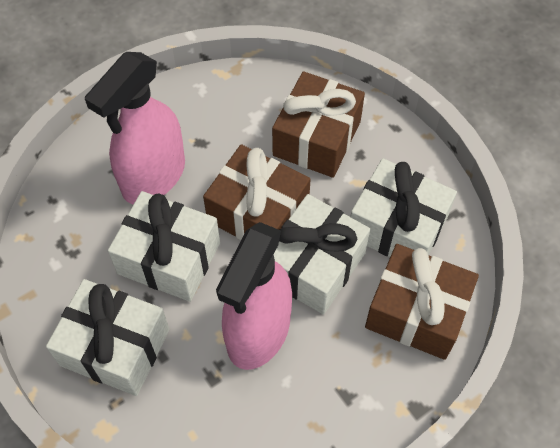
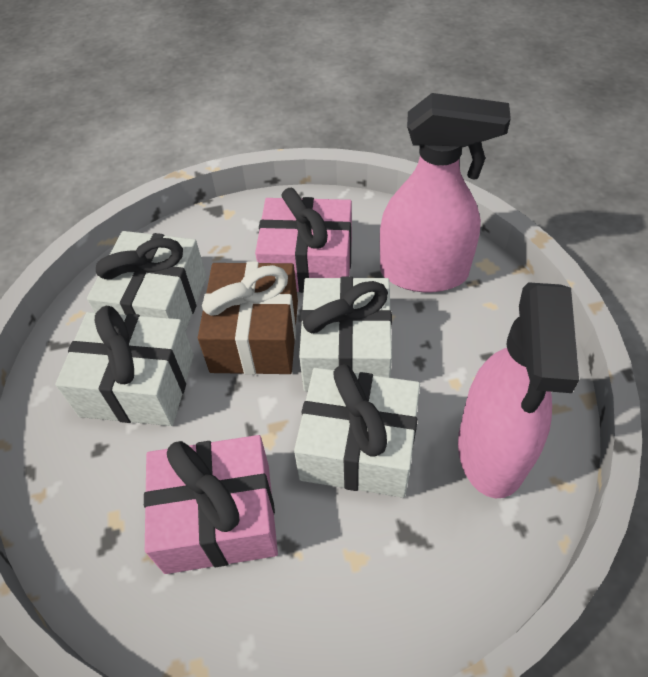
brown gift: 3 -> 1
pink gift: 0 -> 2

